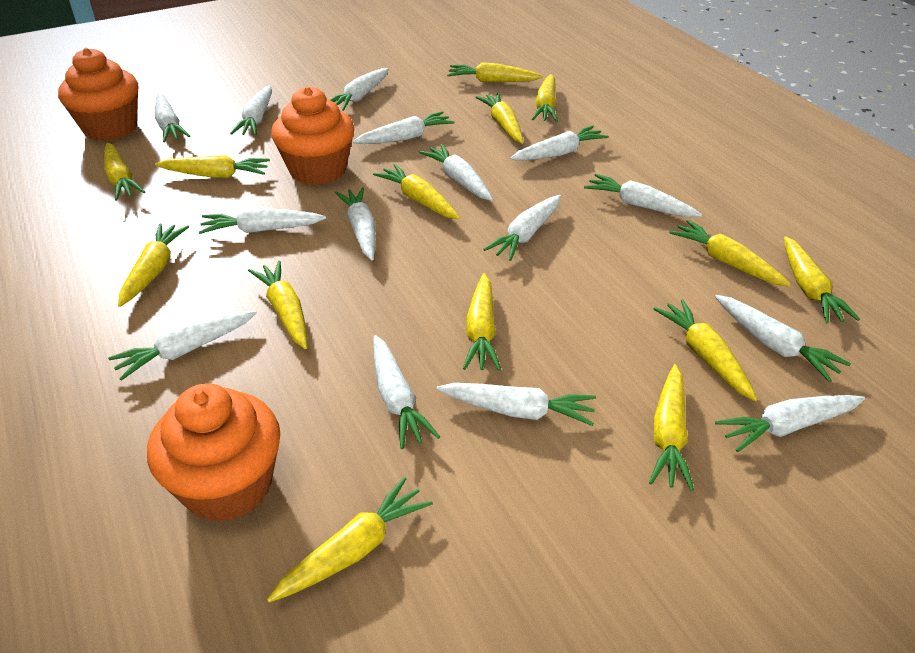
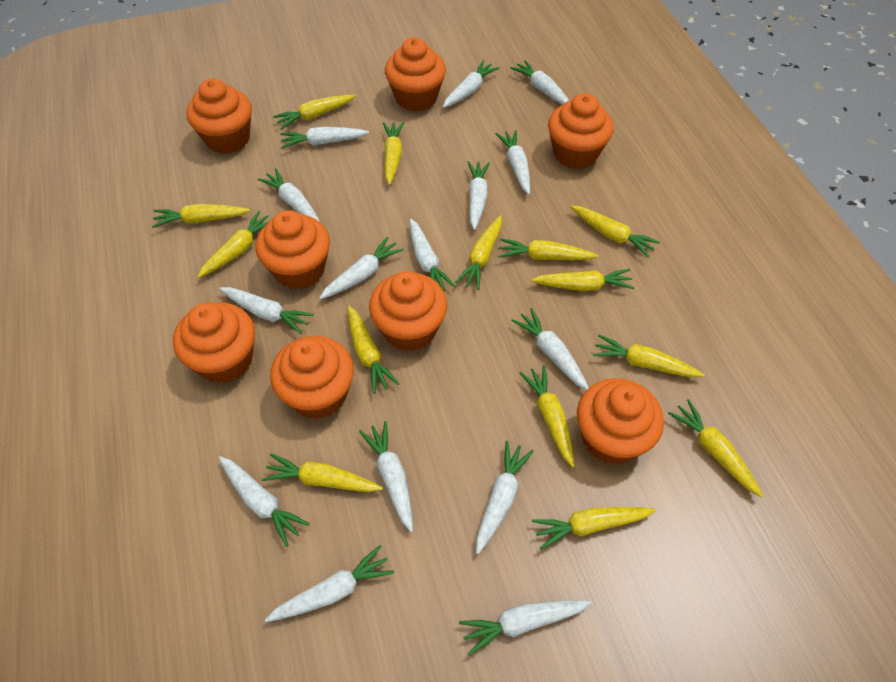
orange cupcake: 3 -> 8

